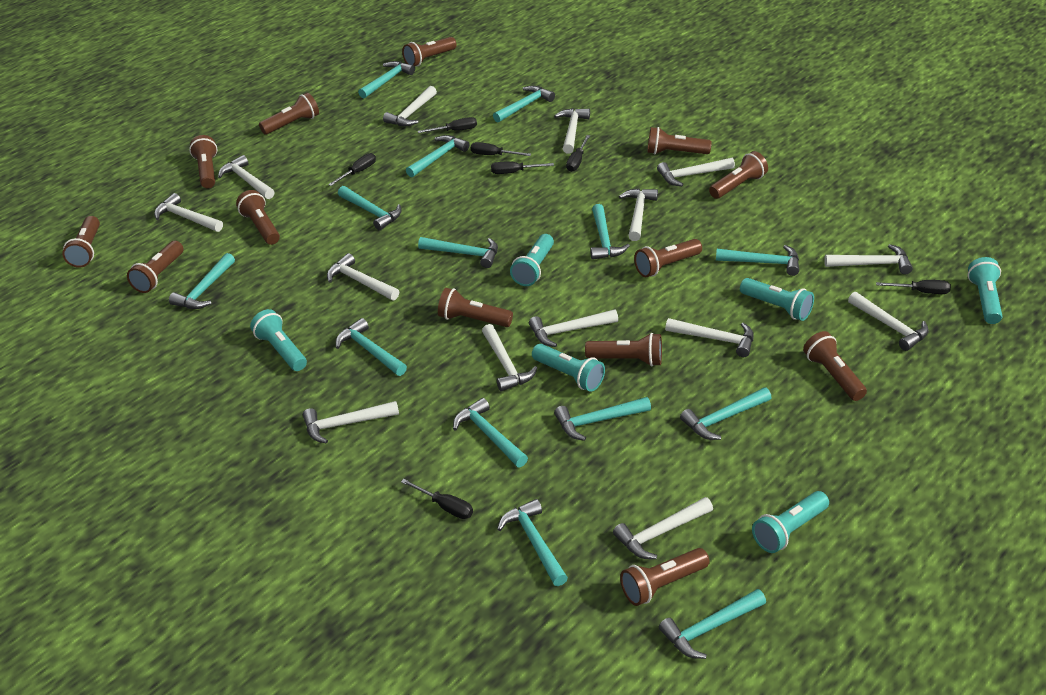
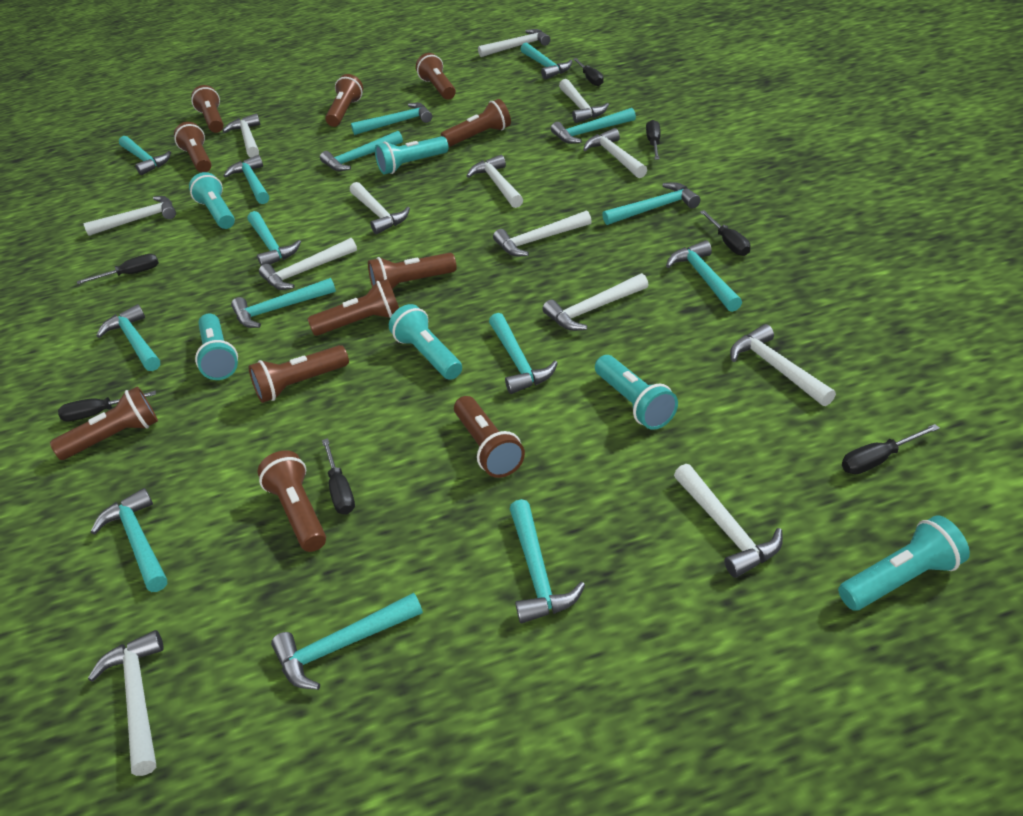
brown flashlight: 13 -> 11
turquoise hammer: 14 -> 15
white hammer: 14 -> 13

